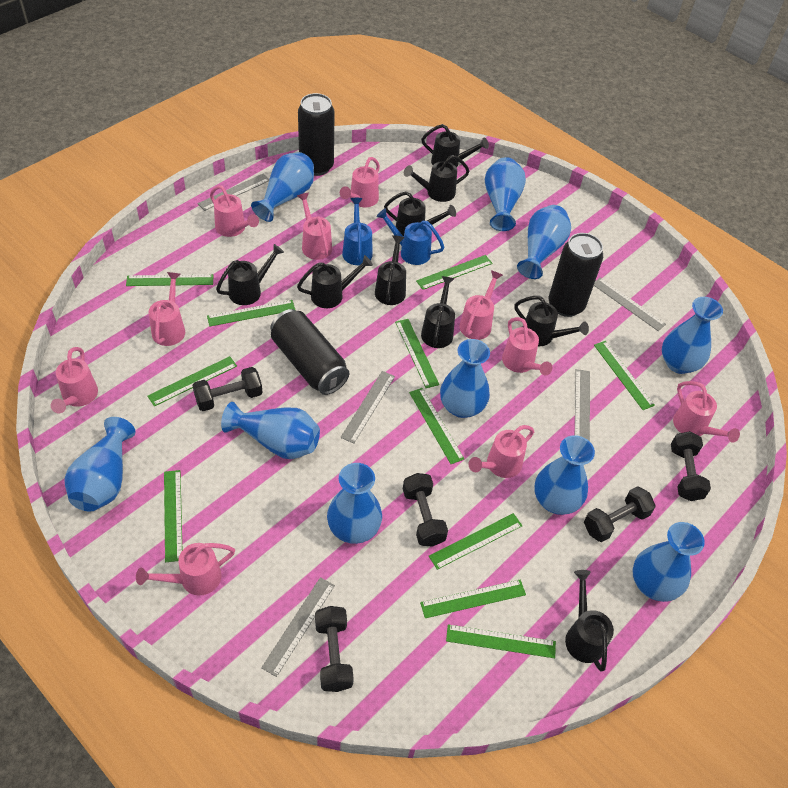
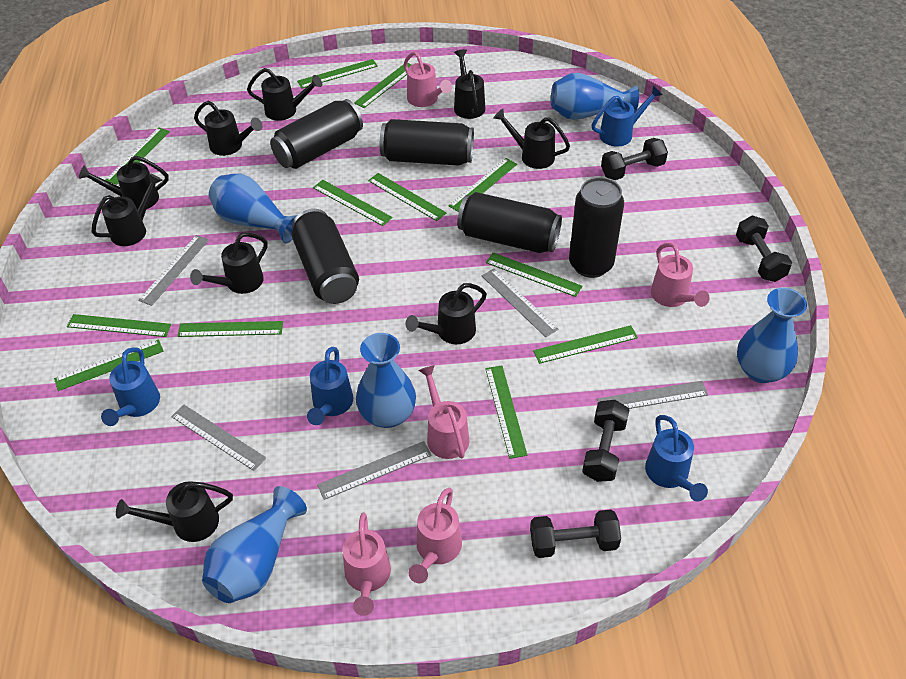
black can: 3 -> 5
black dumbbell: 5 -> 4
blue vase: 10 -> 5
blue watering can: 2 -> 4
green ruler: 11 -> 12
pink watering can: 10 -> 5

